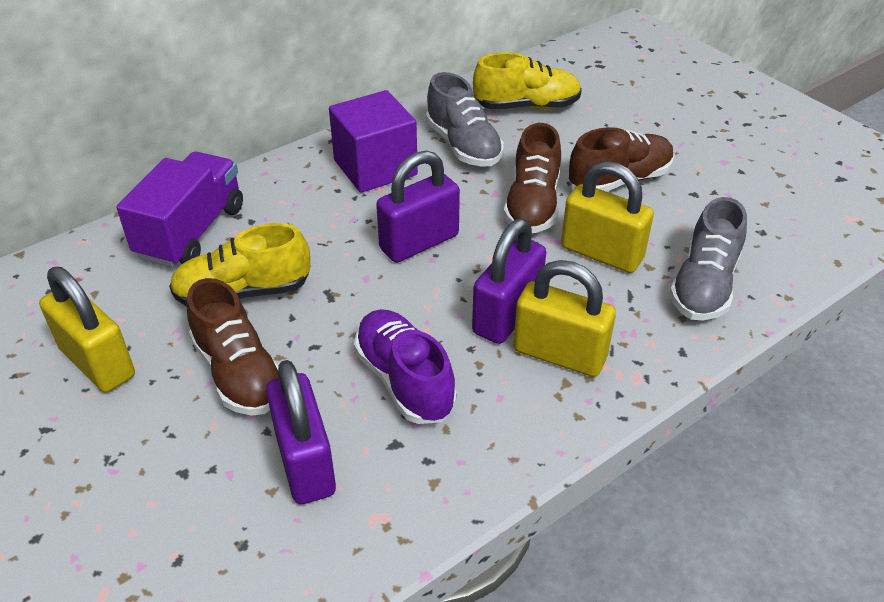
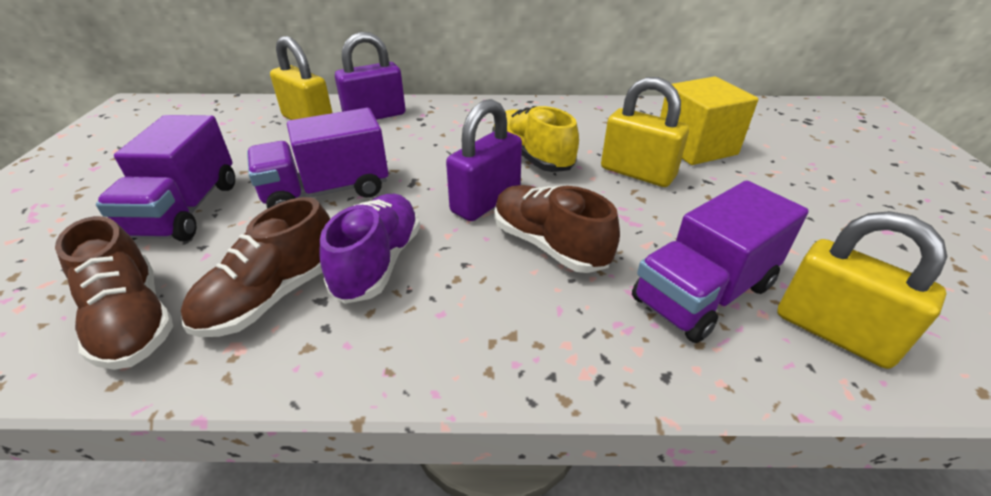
grey shoe: 2 -> 0
purple cube: 1 -> 0
purple padlock: 3 -> 2
purple truck: 1 -> 3
yellow cube: 0 -> 1
yellow shoe: 2 -> 1

